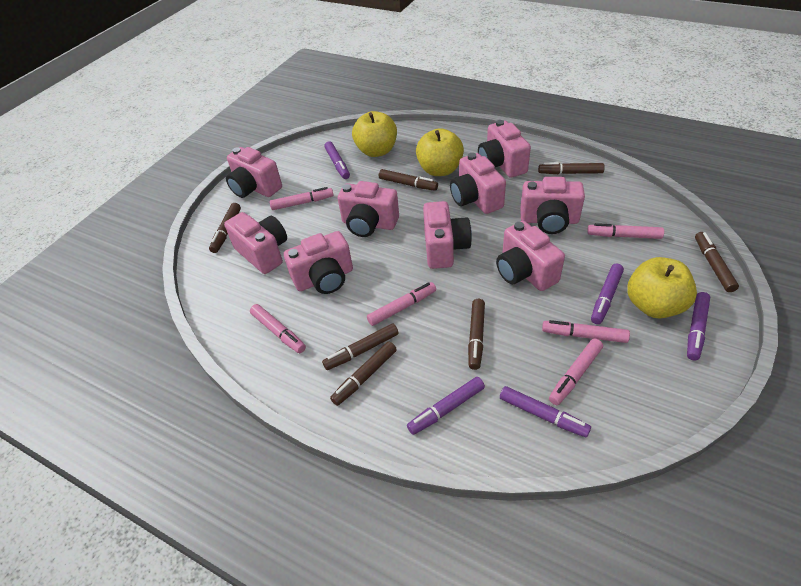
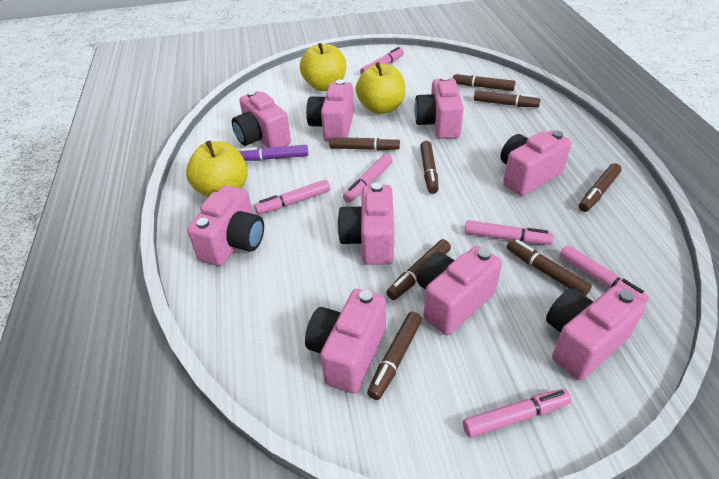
brown marker: 7 -> 8
purple marker: 5 -> 1

